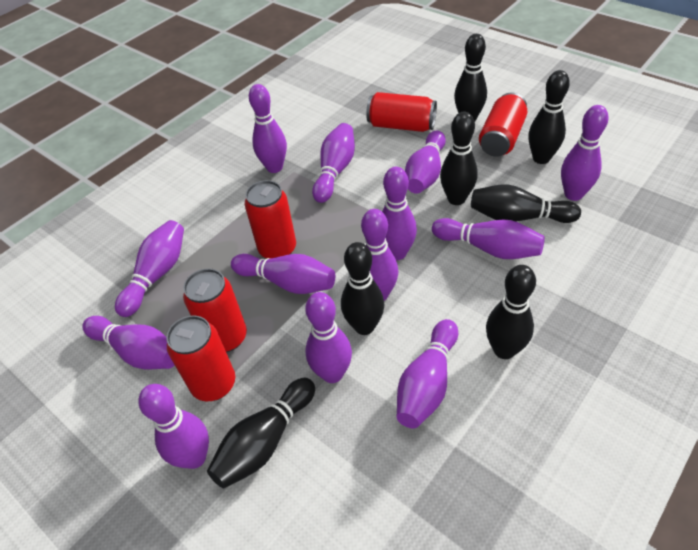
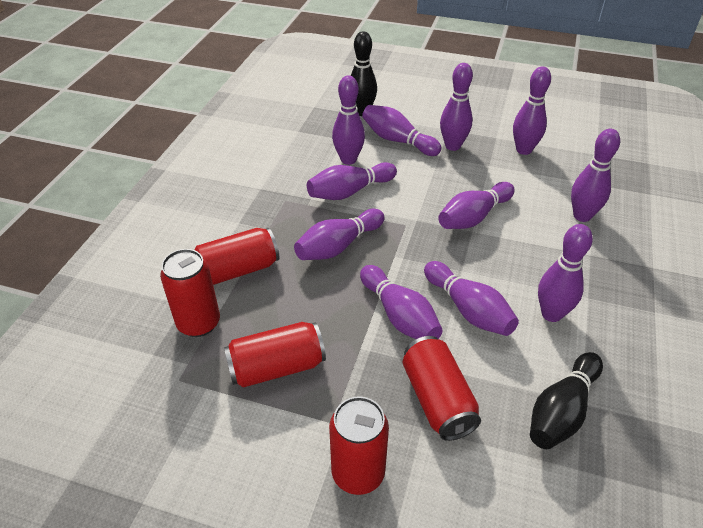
black bowling pin: 7 -> 2
purple bowling pin: 13 -> 11

